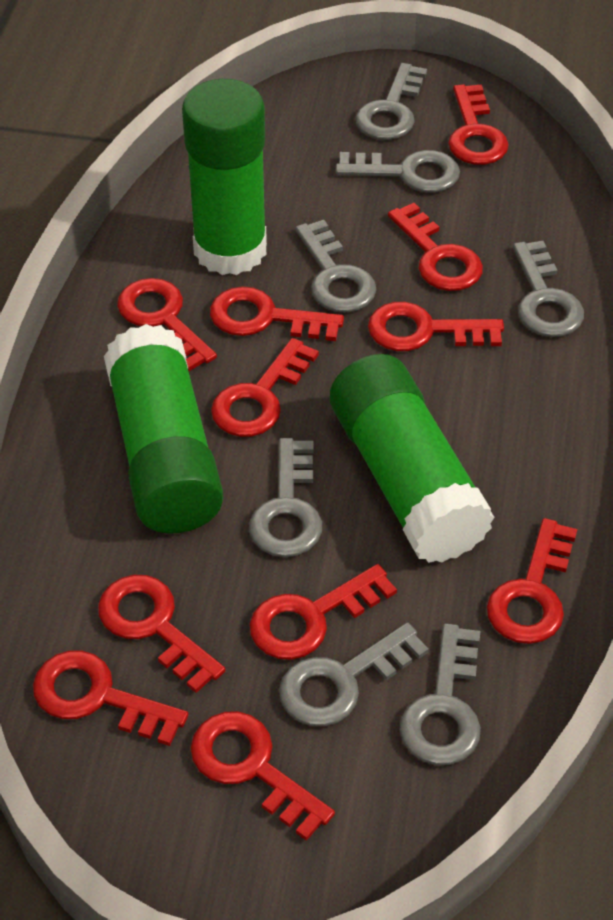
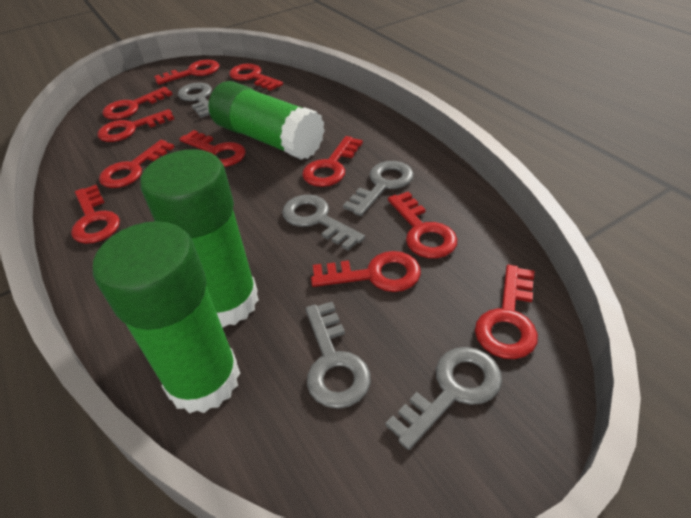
grey key: 7 -> 5

